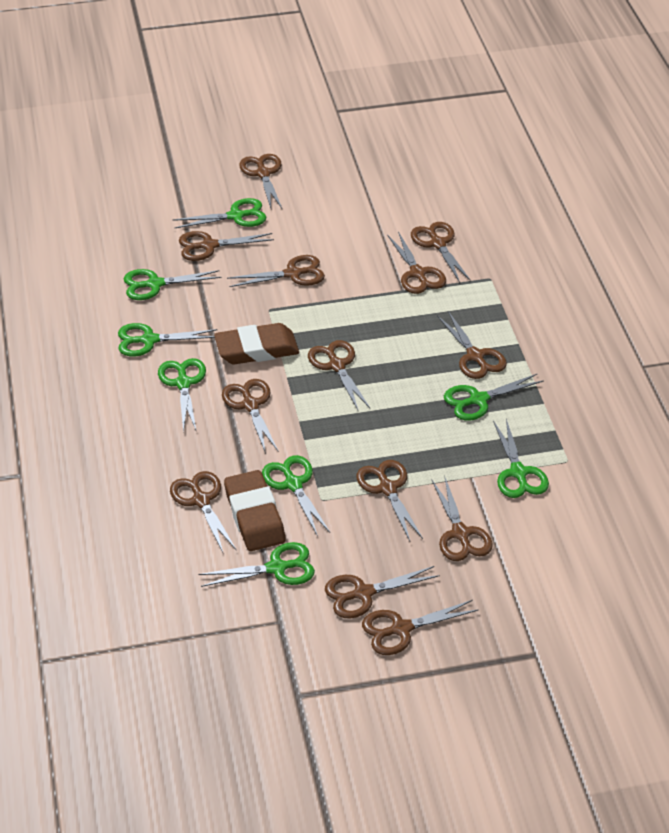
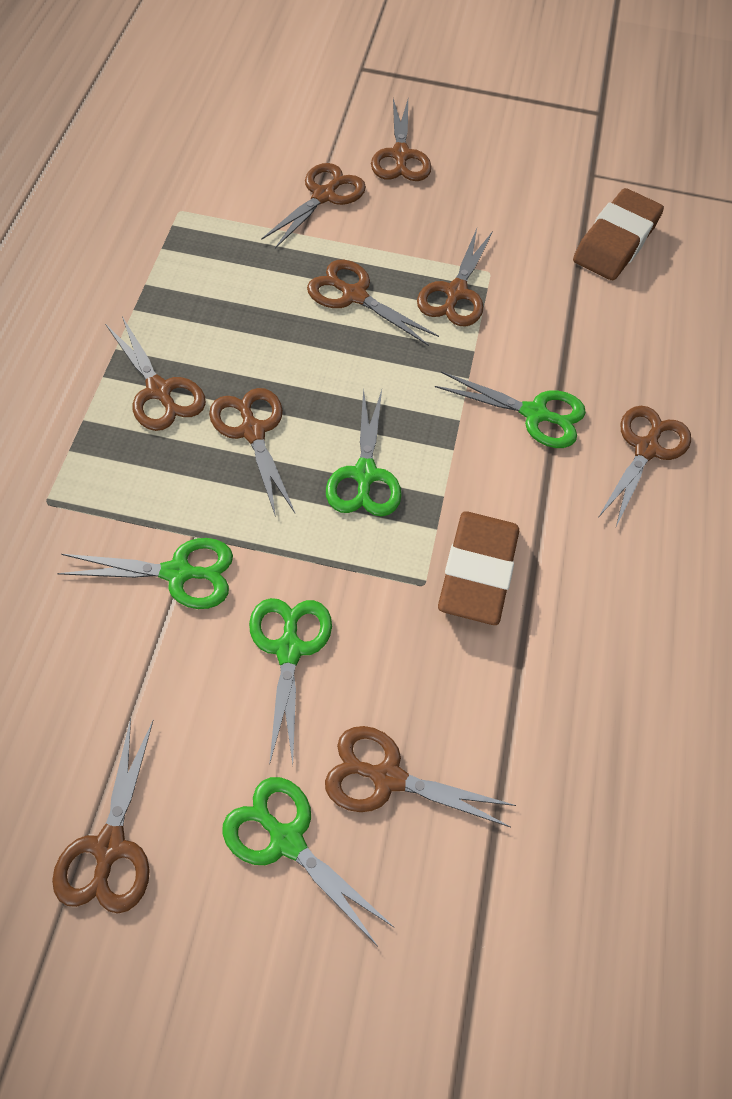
brown scissors: 13 -> 9
green scissors: 8 -> 5

